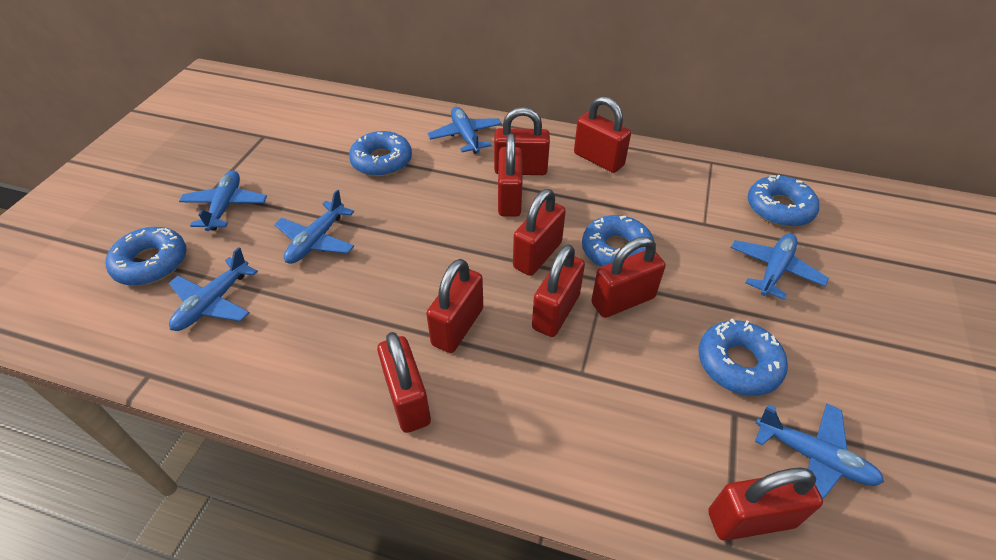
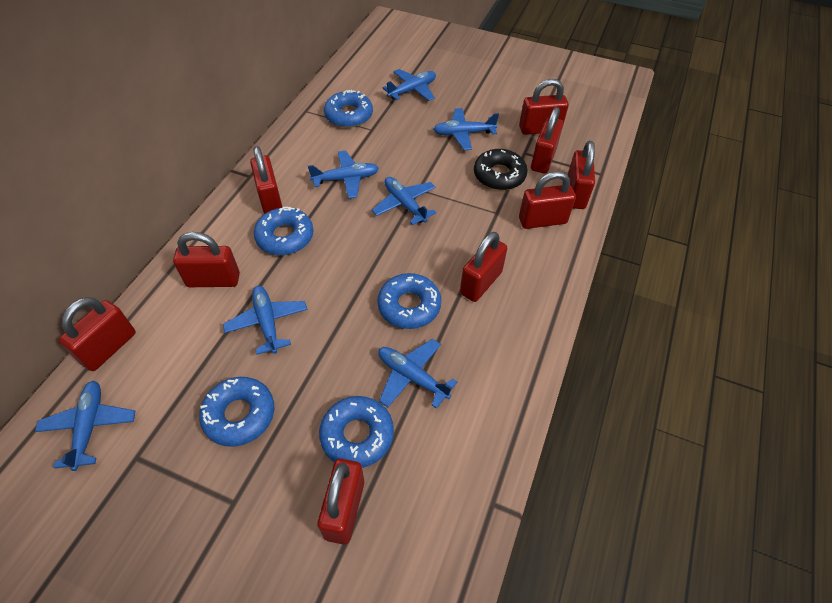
black donut: 0 -> 1
blue plane: 6 -> 7

